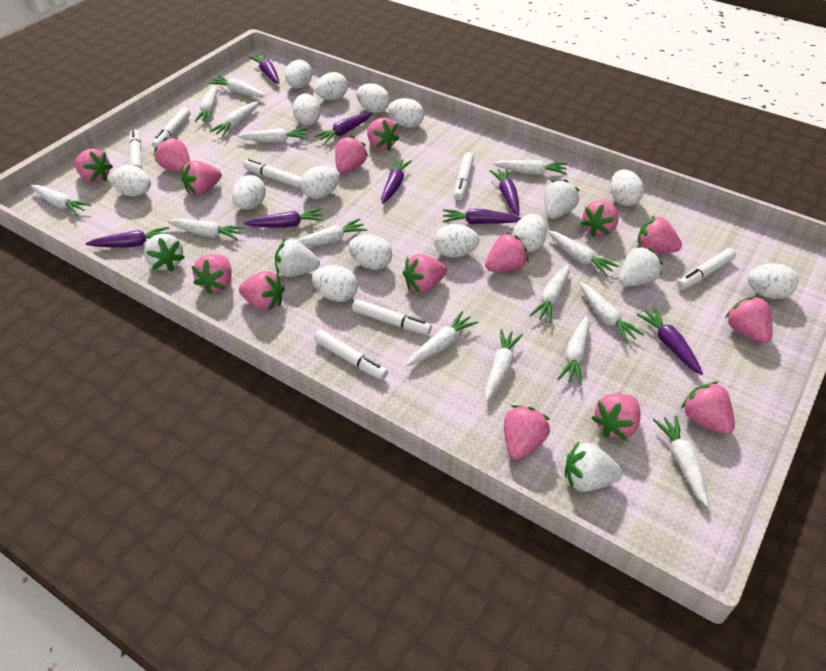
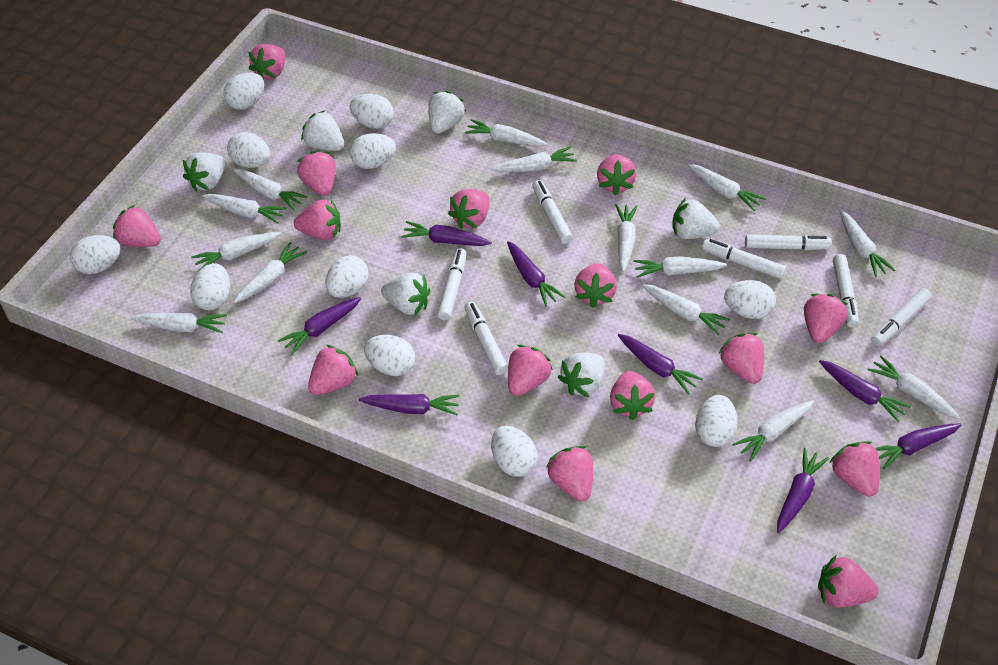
white carrot: 15 -> 14
white egg: 14 -> 11
white strawberry: 5 -> 6

